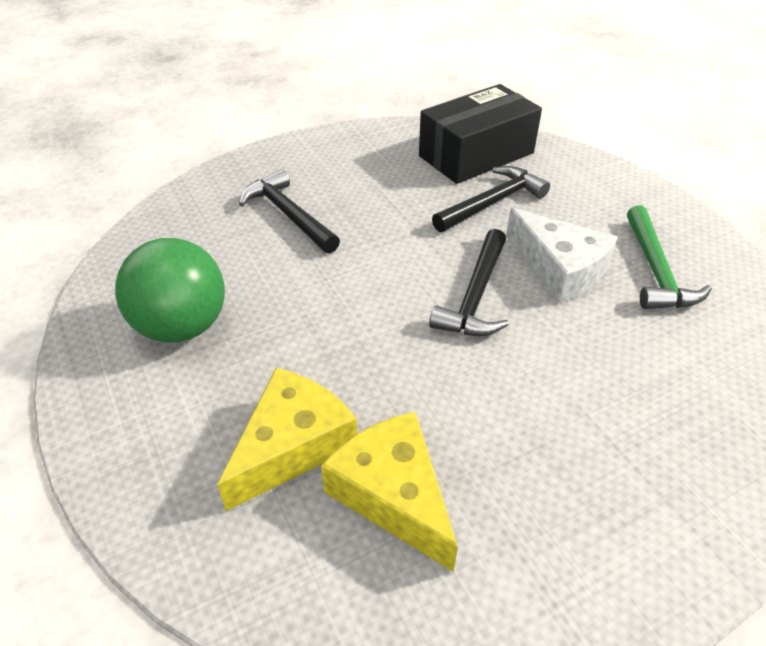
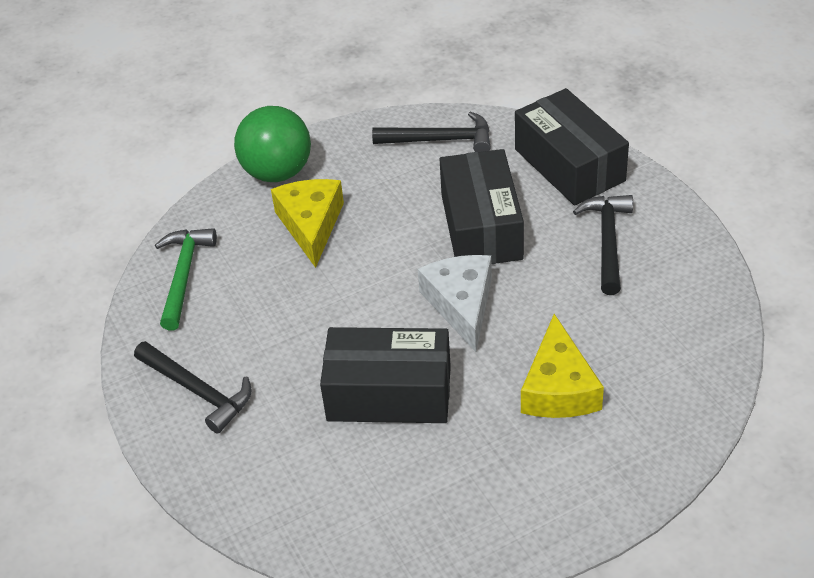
black box: 1 -> 3

